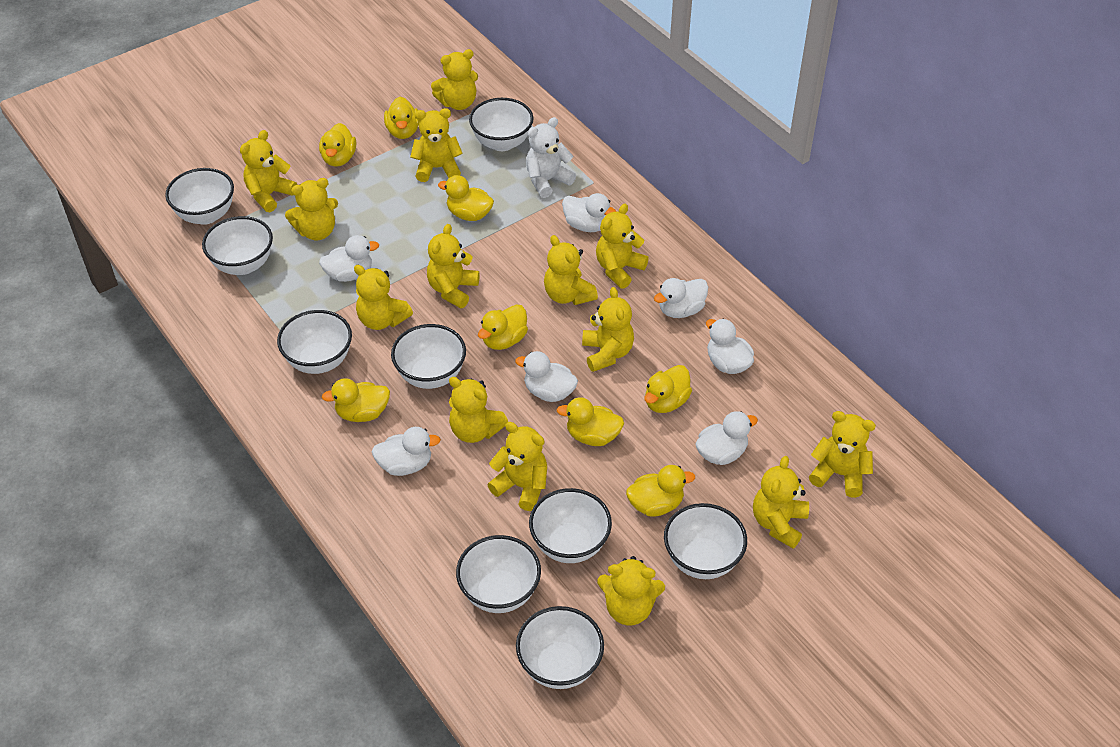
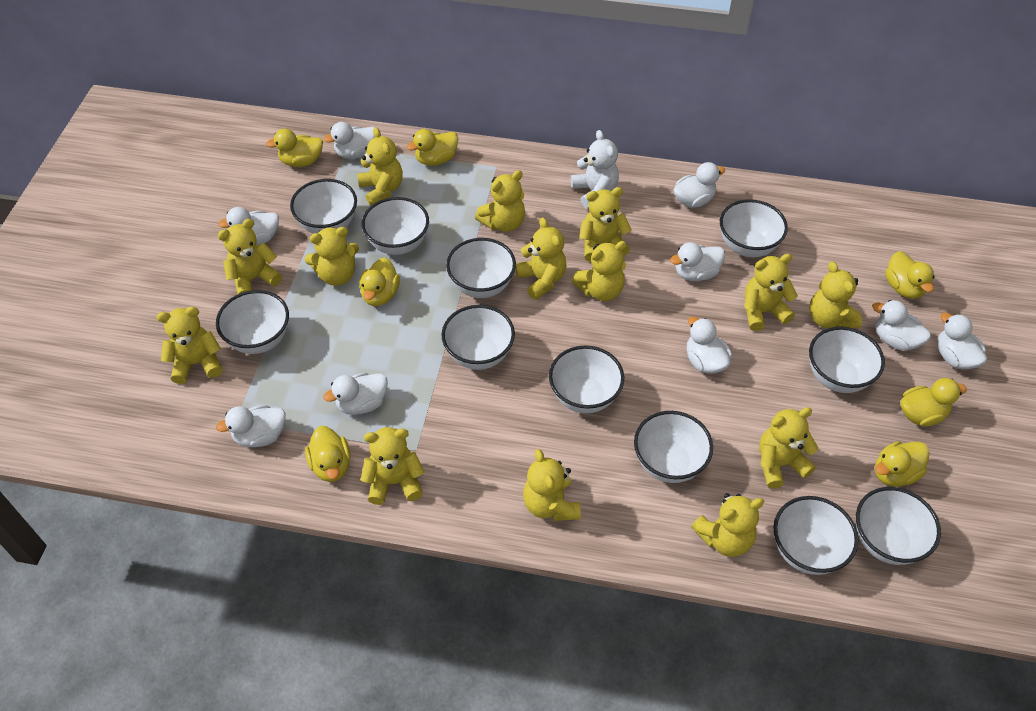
white bowl: 9 -> 11
white duck: 7 -> 9
yellow duck: 8 -> 7

